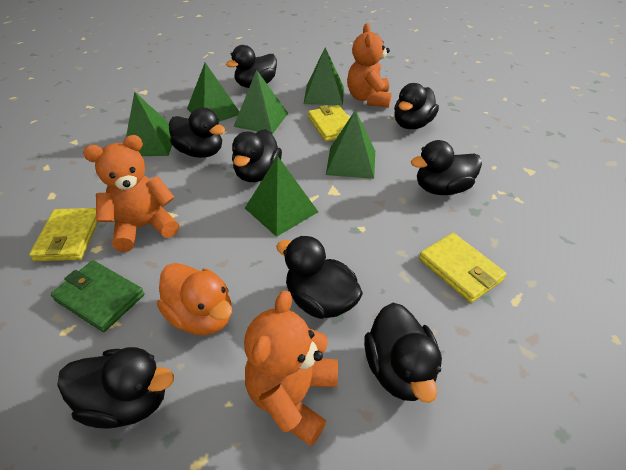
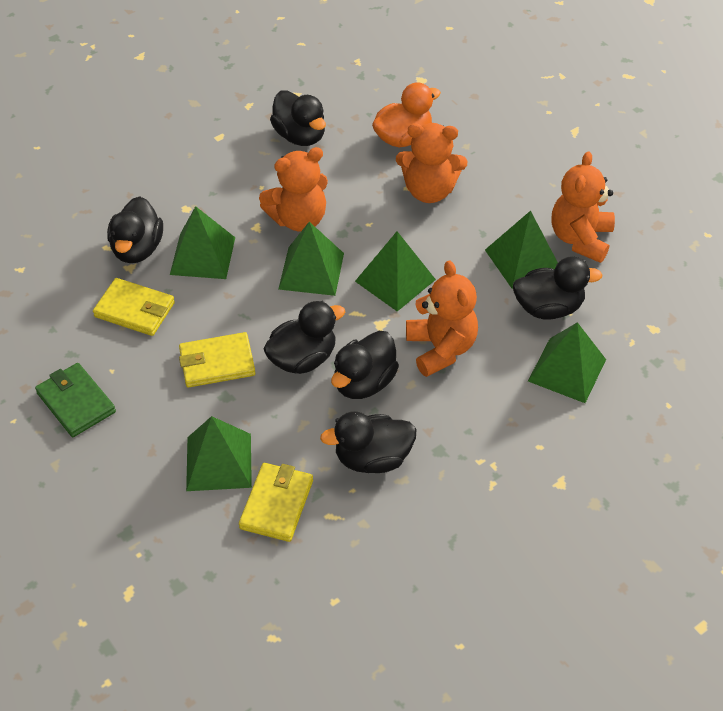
black duck: 8 -> 6
orange teddy bear: 3 -> 4

